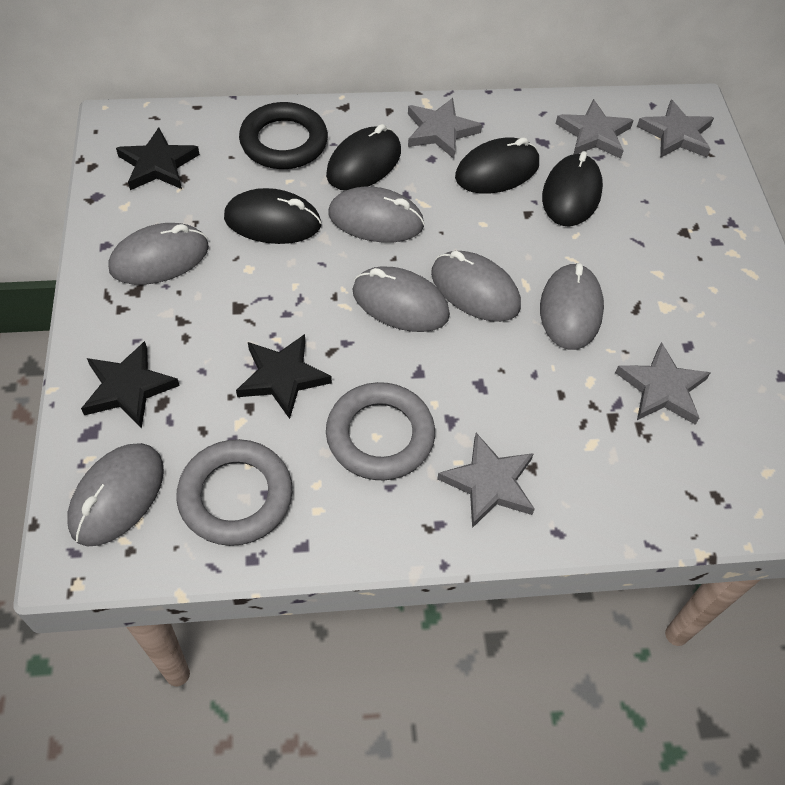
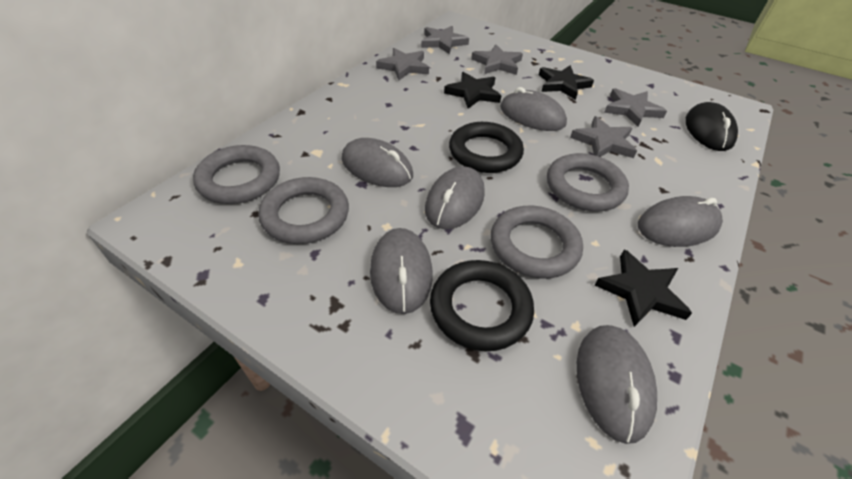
black mouse: 4 -> 1
black ring: 1 -> 2
grey ring: 2 -> 4

